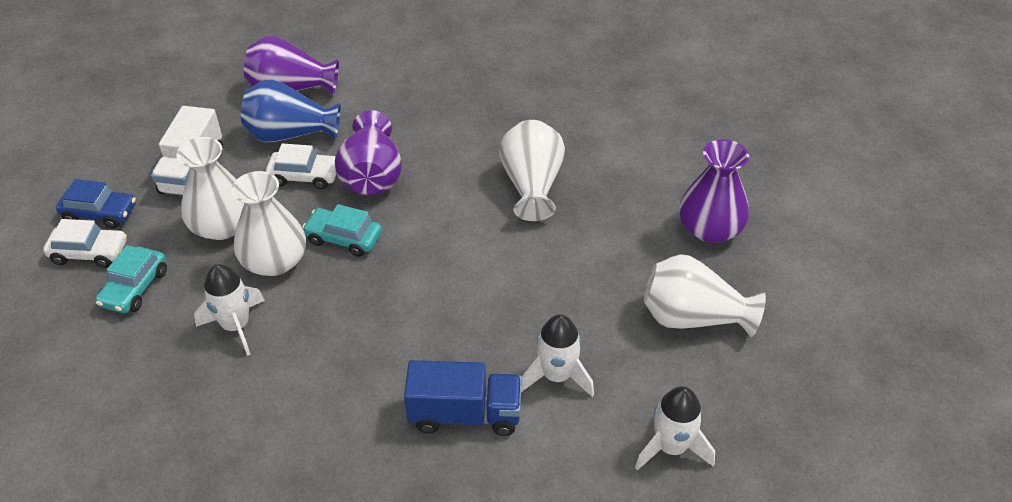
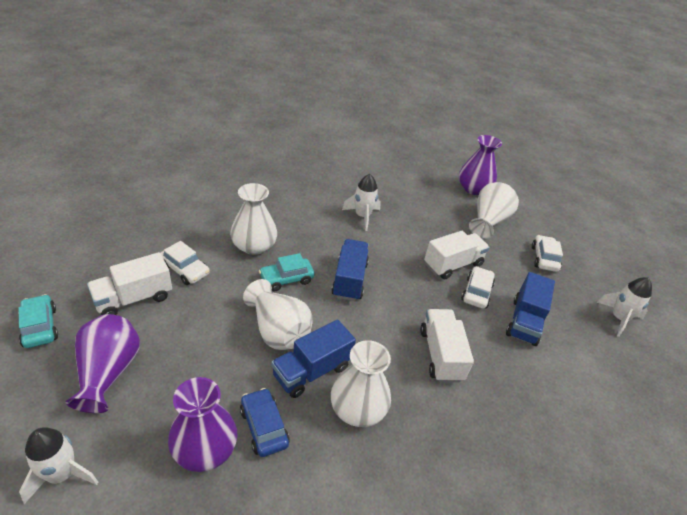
blue truck: 1 -> 3
blue vase: 1 -> 0
white car: 2 -> 3
white truck: 1 -> 3

